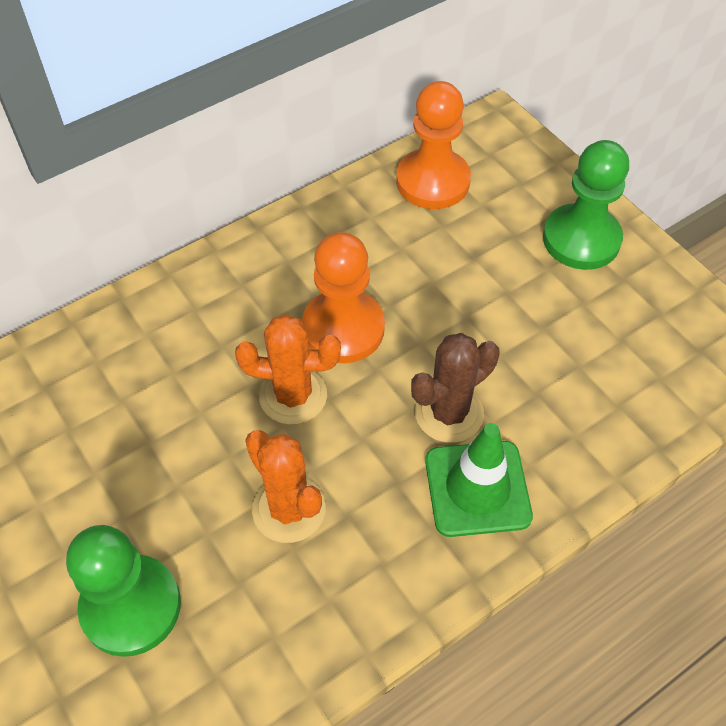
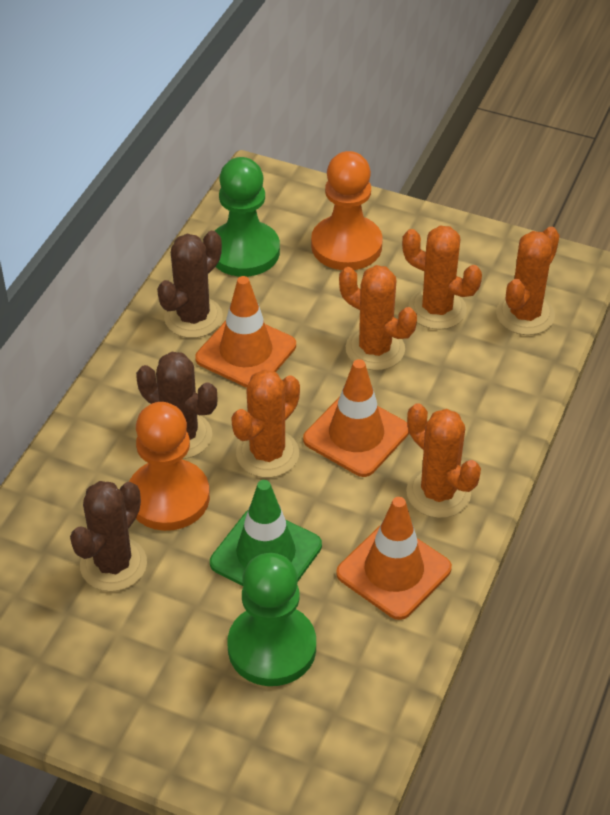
brown cactus: 1 -> 3
orange cactus: 2 -> 5
orange traffic cone: 0 -> 3

